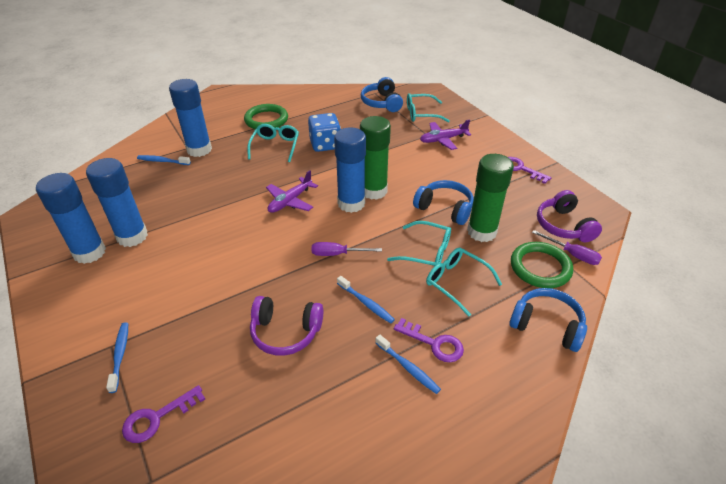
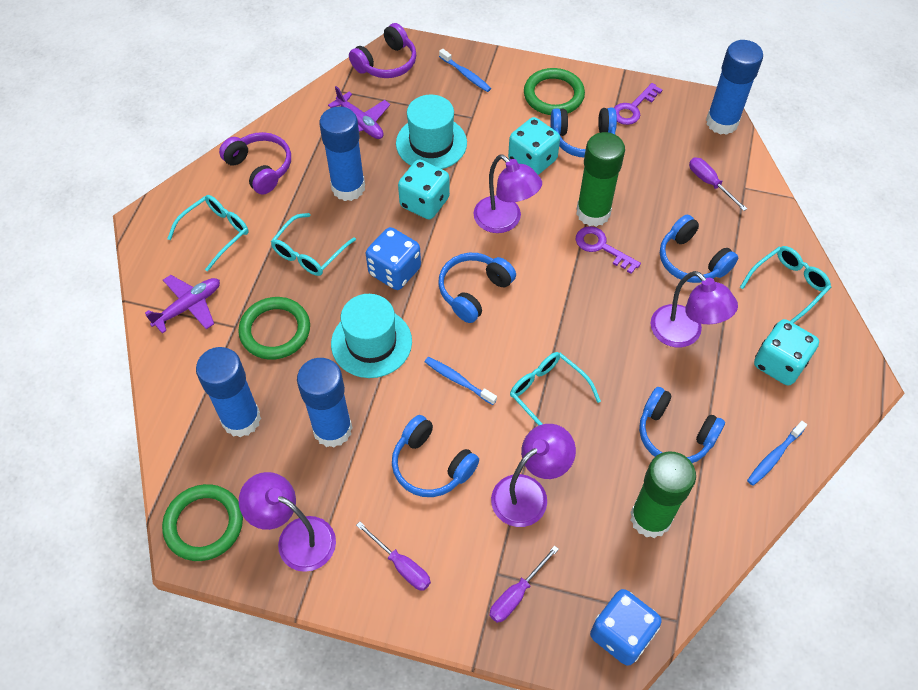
blue dice: 1 -> 2
blue headphones: 3 -> 5
blue toothbrush: 4 -> 3
green ring: 2 -> 3
purple key: 3 -> 2
purple lamp: 0 -> 4
purple screwdriver: 2 -> 3
turquoise dice: 0 -> 3
turquoise hat: 0 -> 2

